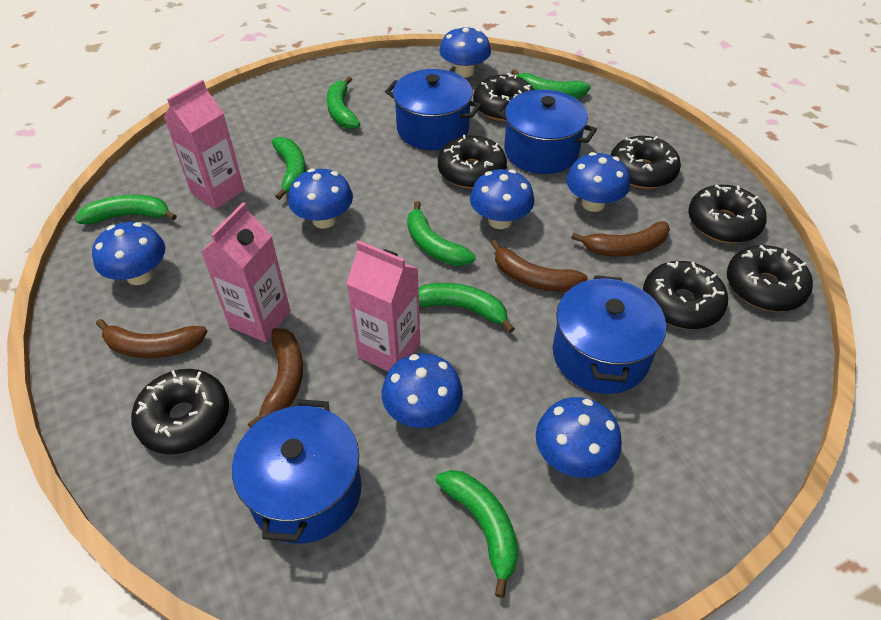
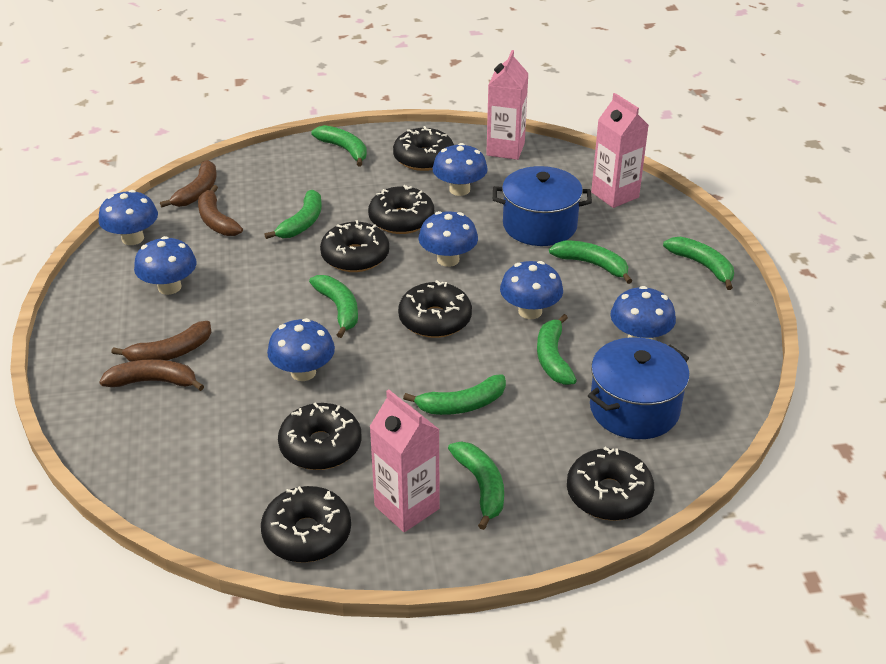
blue pot: 4 -> 2
green banana: 7 -> 8

